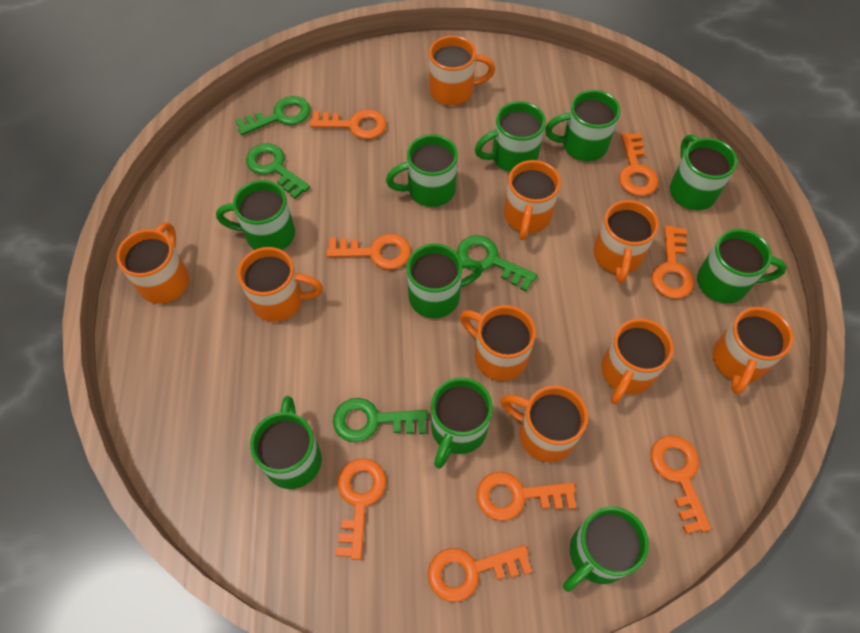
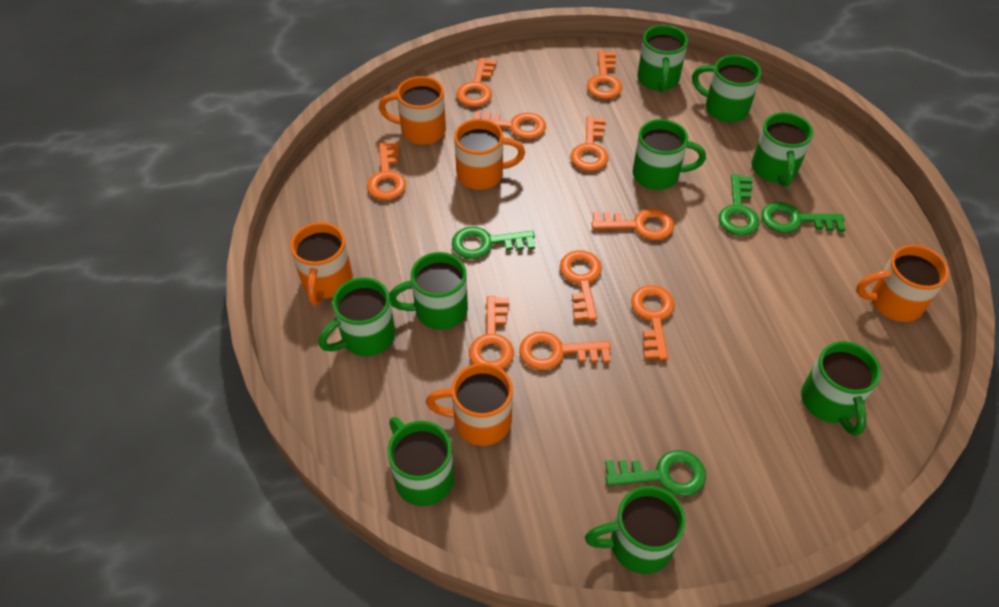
green mug: 10 -> 9
orange key: 8 -> 10
orange mug: 9 -> 5

